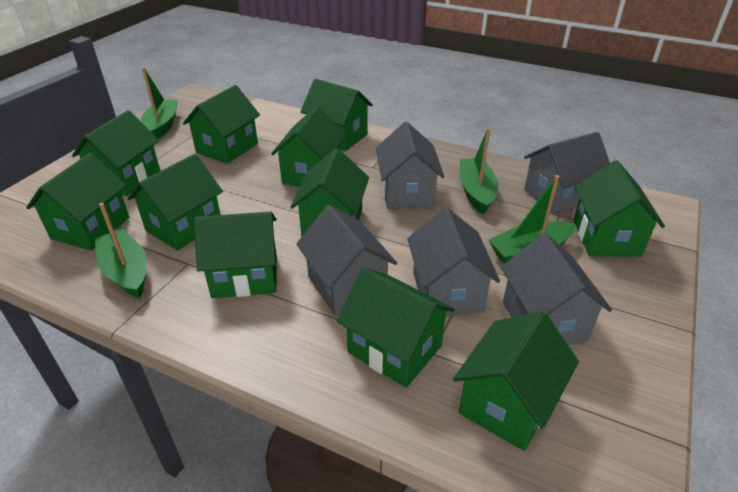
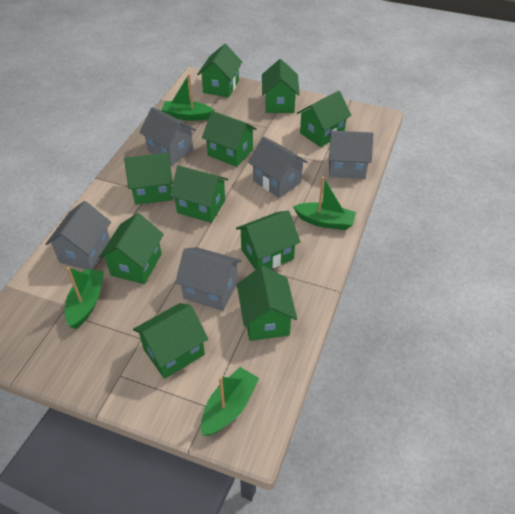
green house: 11 -> 10

